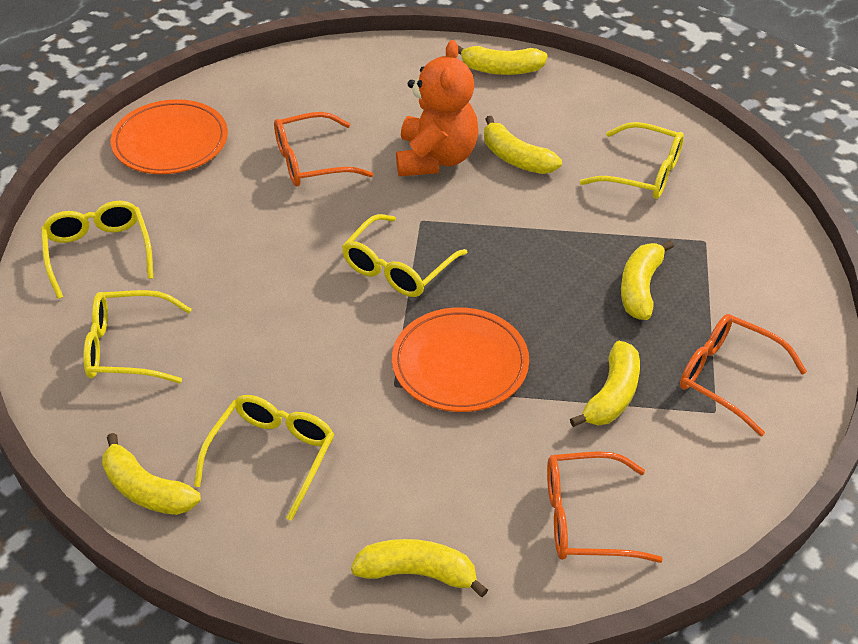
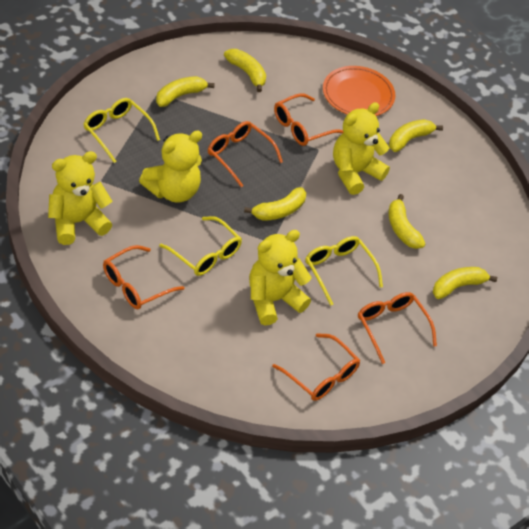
orange glasses: 3 -> 5
orange plate: 2 -> 1
orange teddy bear: 1 -> 0
yellow glasses: 5 -> 3
yellow teddy bear: 0 -> 4

